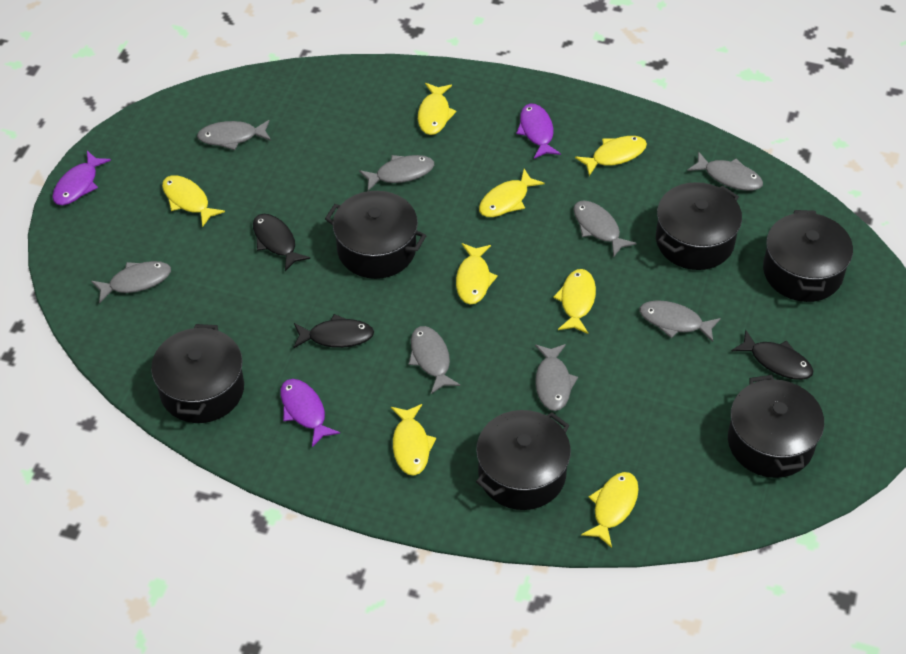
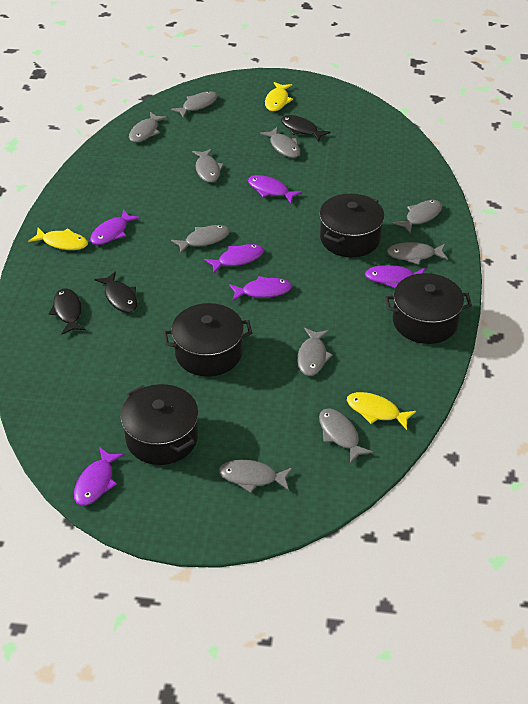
black pot: 6 -> 4
grey fish: 8 -> 10
purple fish: 3 -> 6
yellow fish: 8 -> 3

